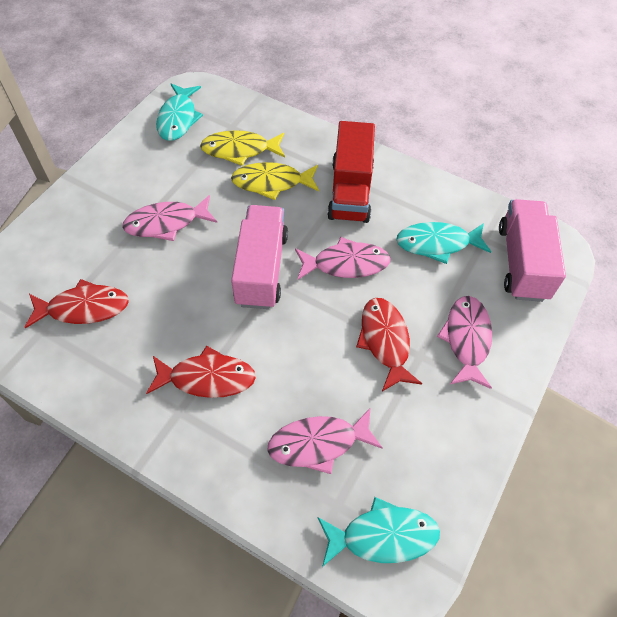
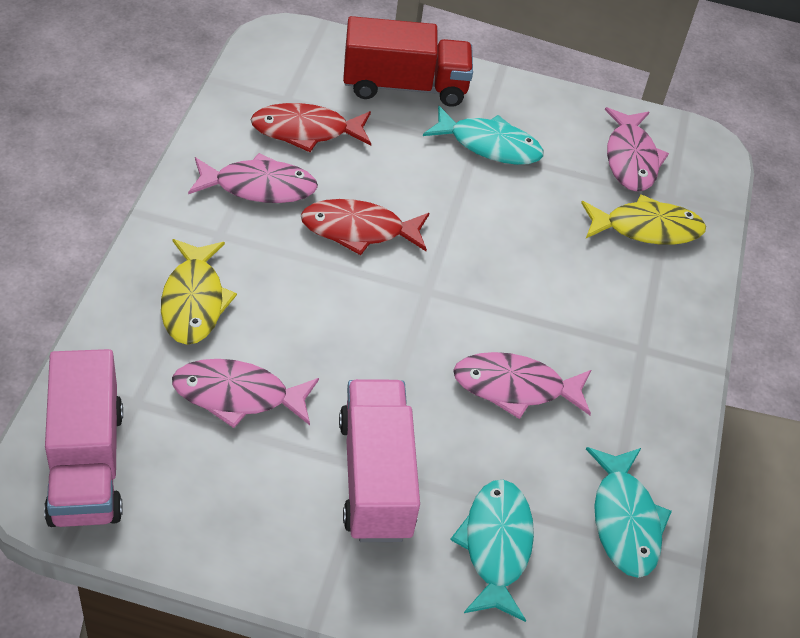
red fish: 3 -> 2

